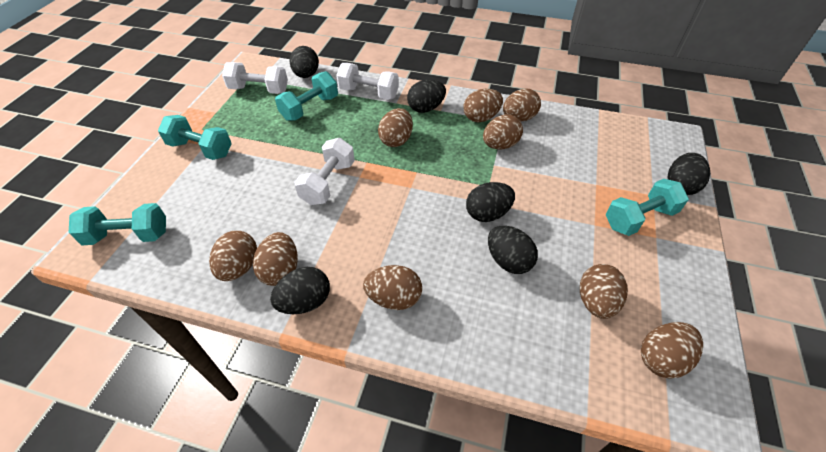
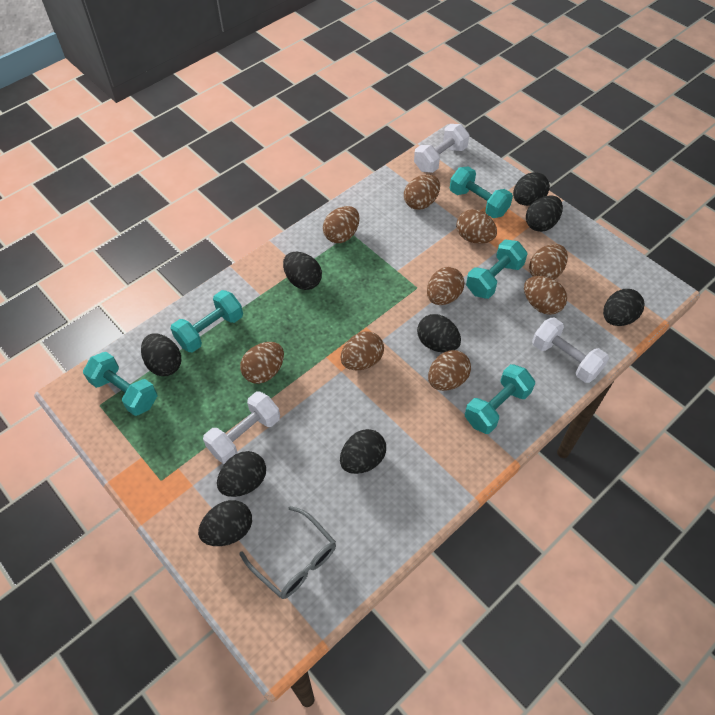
black egg: 6 -> 9
grey glasses: 0 -> 1
turquoise dumbbell: 4 -> 5

